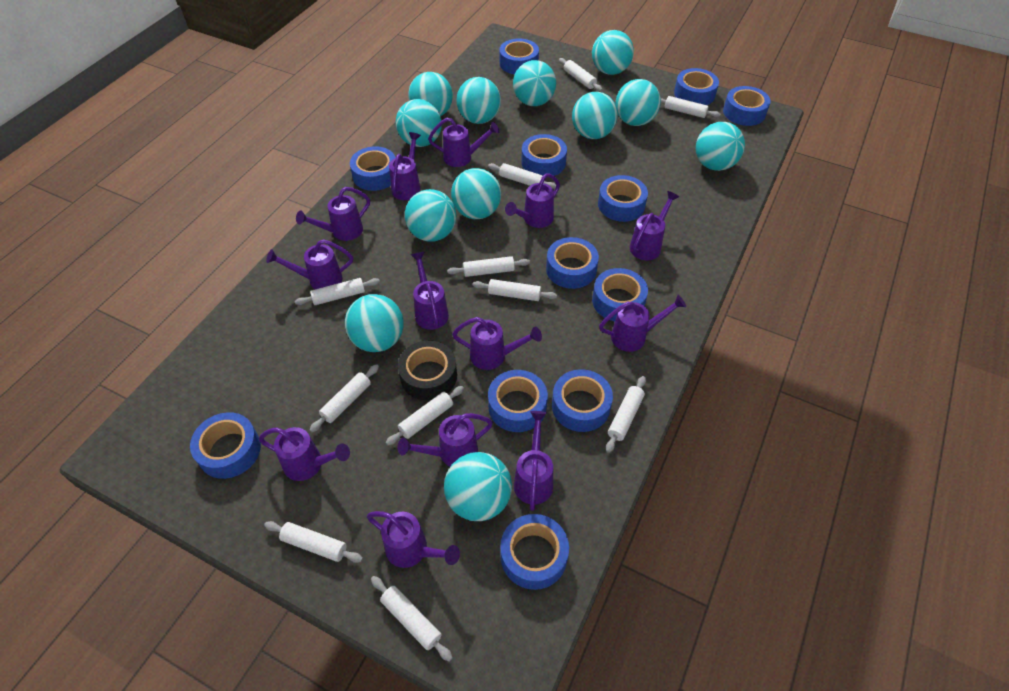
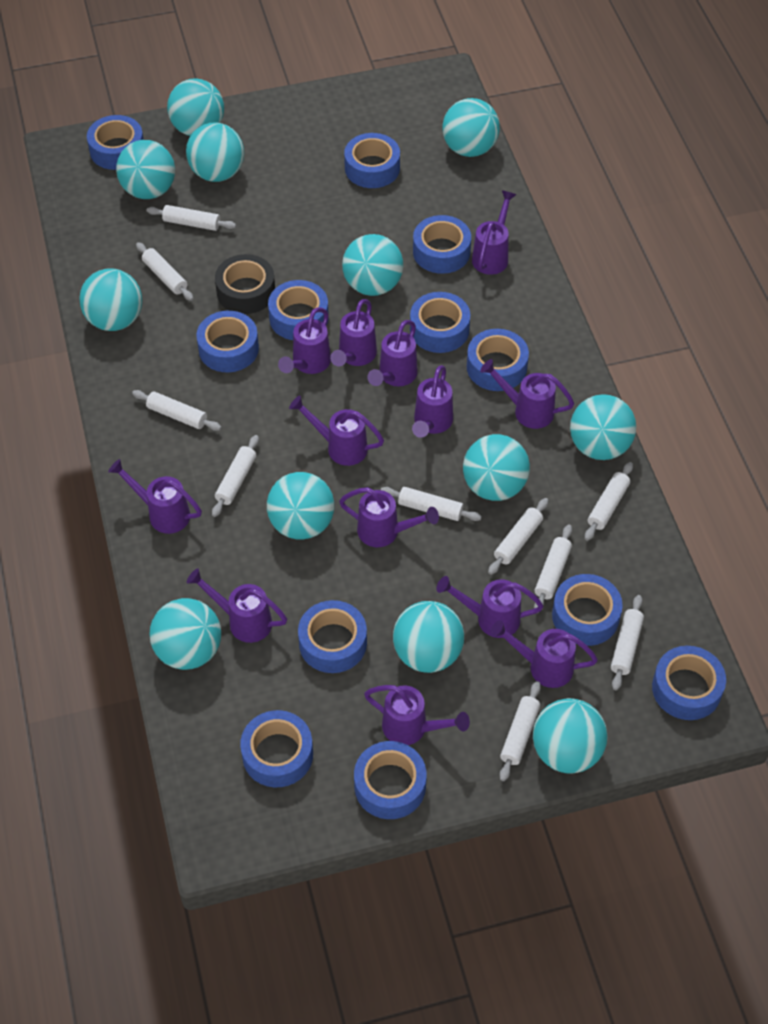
white rolling pin: 11 -> 10

